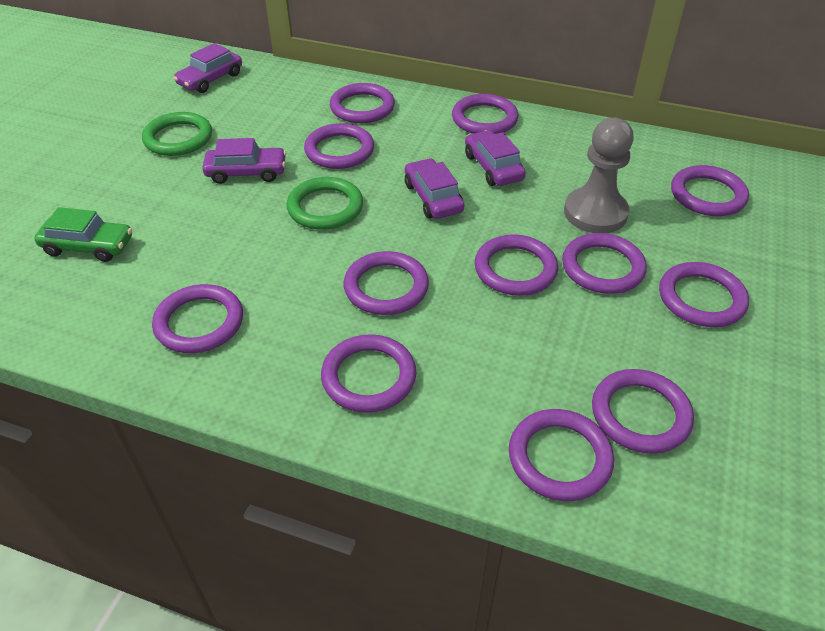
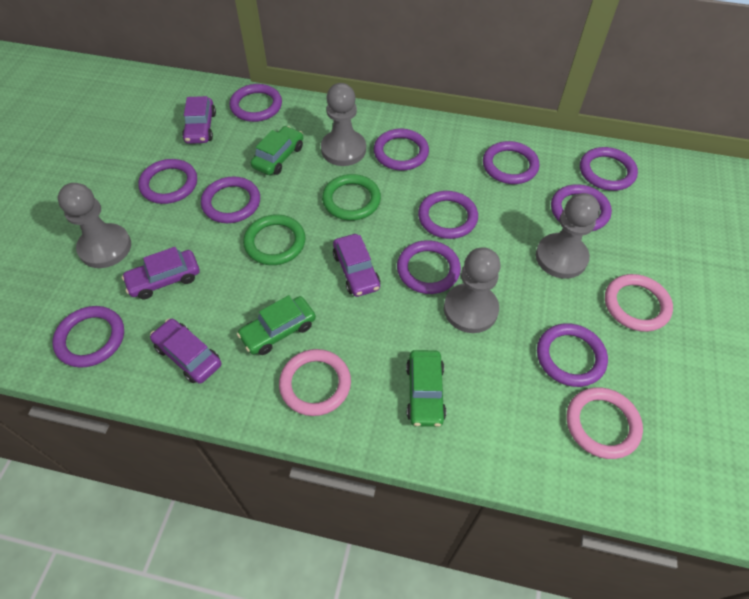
green car: 1 -> 3
grey pawn: 1 -> 4
pink ring: 0 -> 3
purple ring: 12 -> 11

